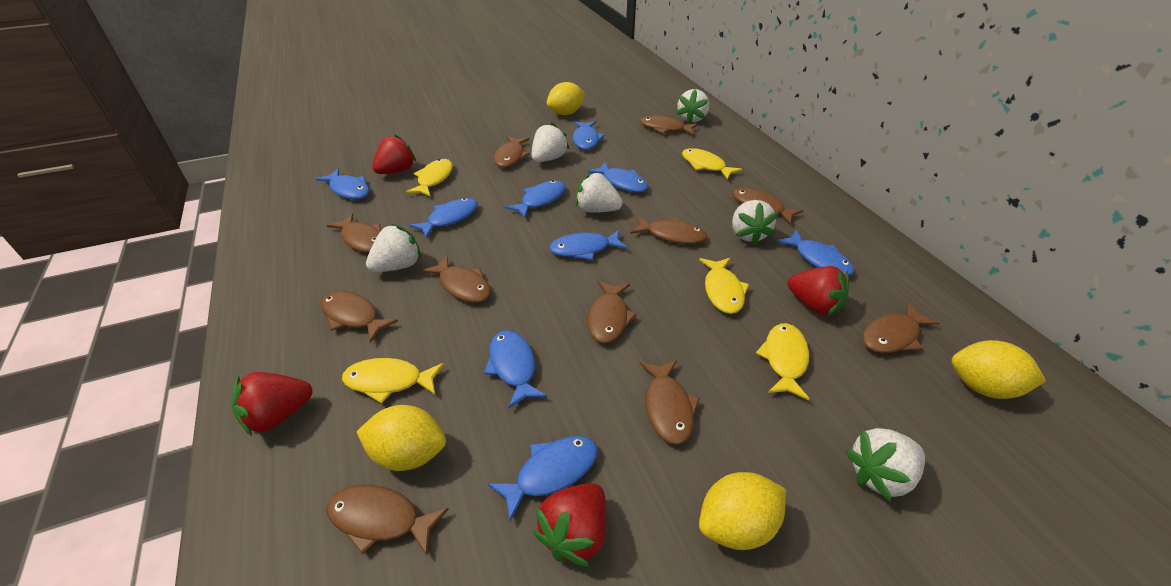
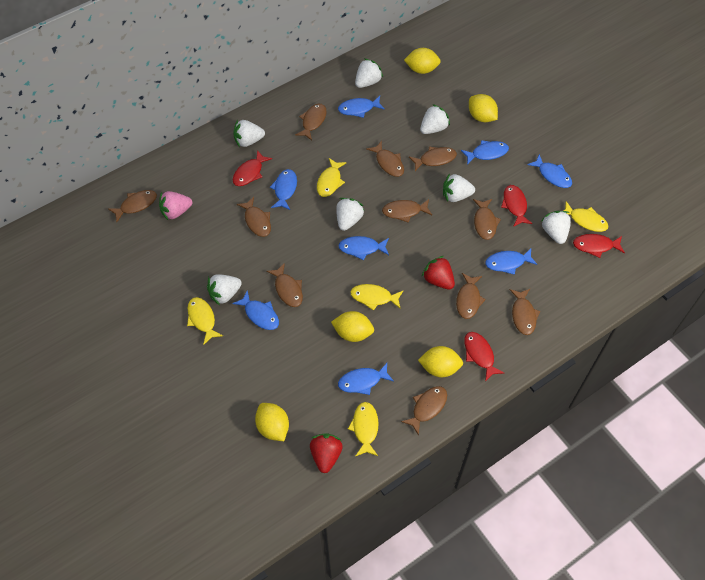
blue fish: 9 -> 8
pink strawberry: 0 -> 1
red fish: 0 -> 4
red strawberry: 4 -> 2
white strawberry: 6 -> 7
yellow lemon: 4 -> 5

